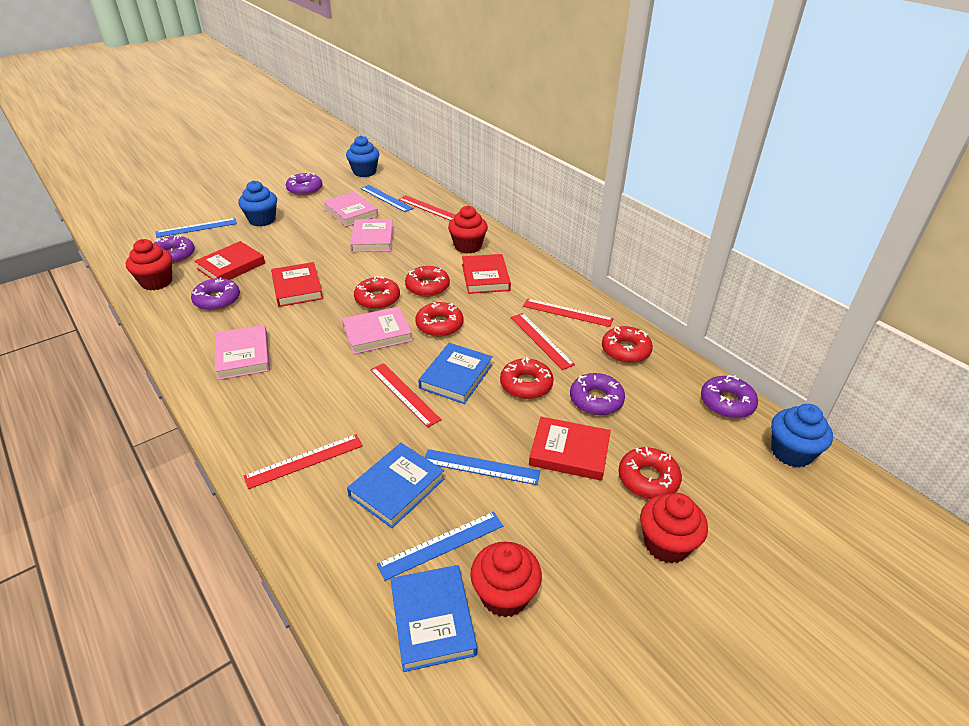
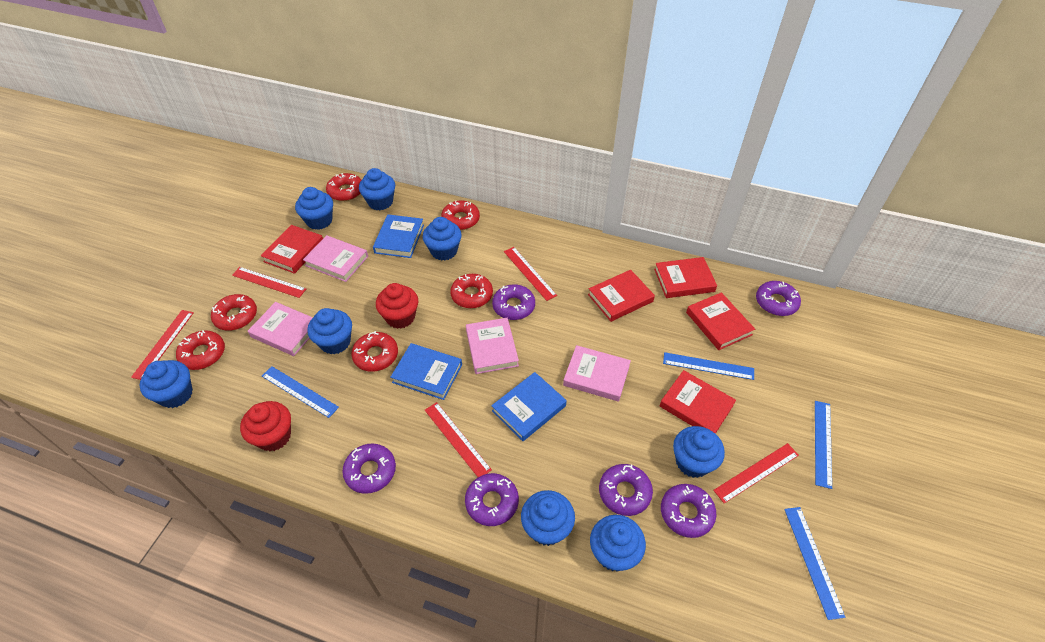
blue cupcake: 3 -> 8
purple donut: 5 -> 6
red book: 4 -> 5
red cupcake: 4 -> 2

